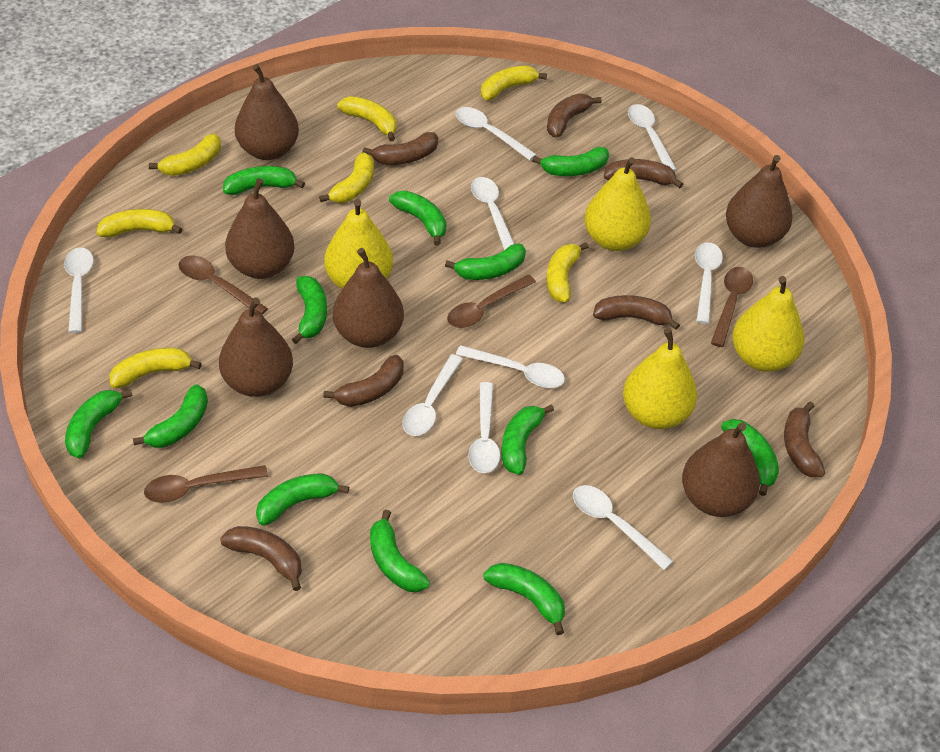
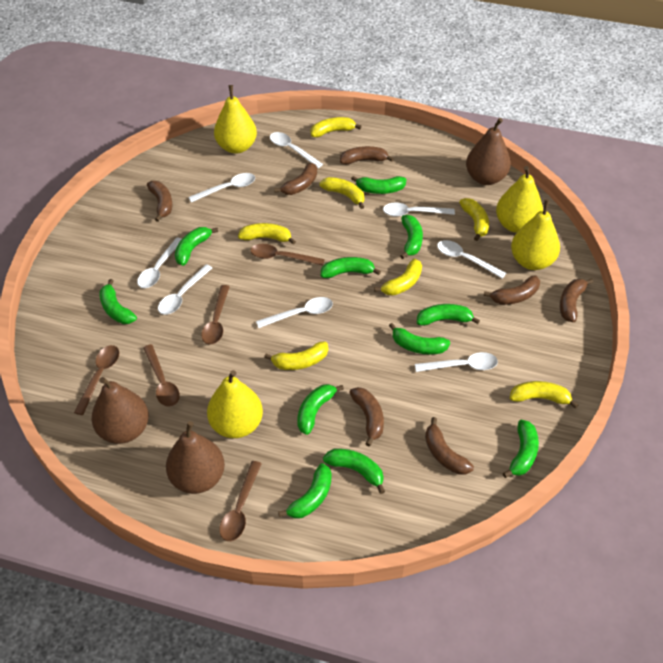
brown pear: 6 -> 3
brown spoon: 4 -> 5
green banana: 12 -> 11
white spoon: 9 -> 8

